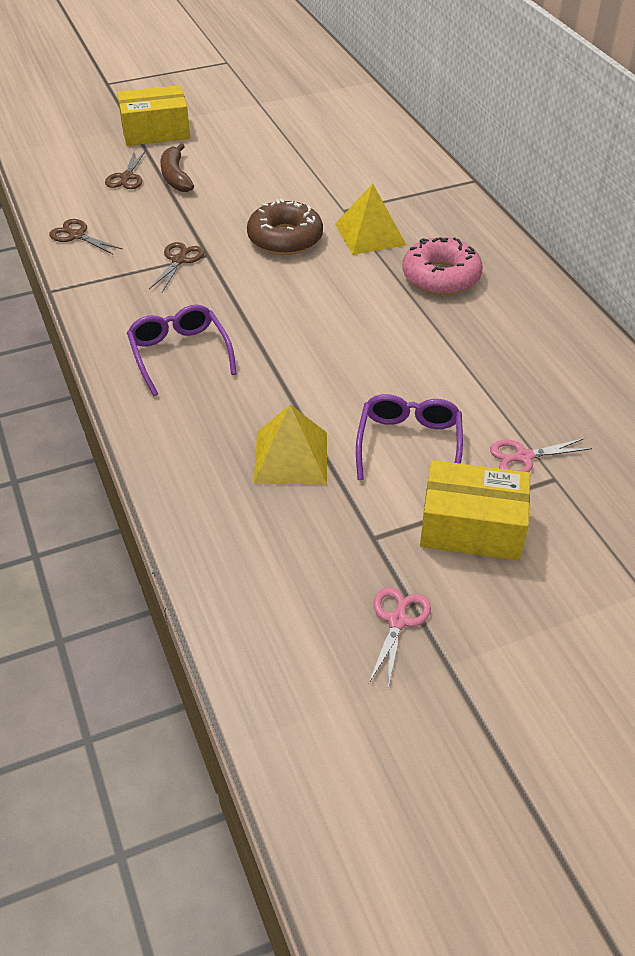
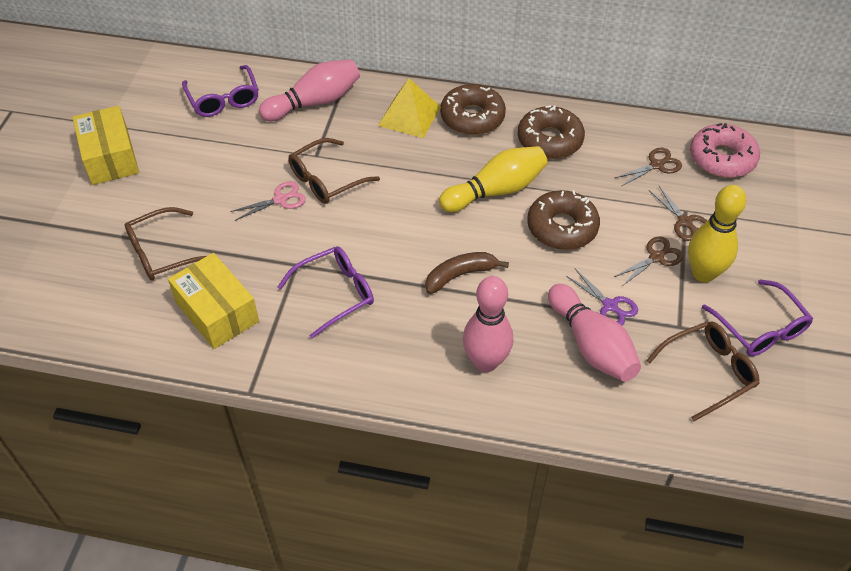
brown donut: 1 -> 3
brown glasses: 0 -> 3
pink bowling pin: 0 -> 3
pink scissors: 2 -> 1
purple glasses: 2 -> 3
purple scissors: 0 -> 1
yellow bowling pin: 0 -> 2
yellow pyramid: 2 -> 1

